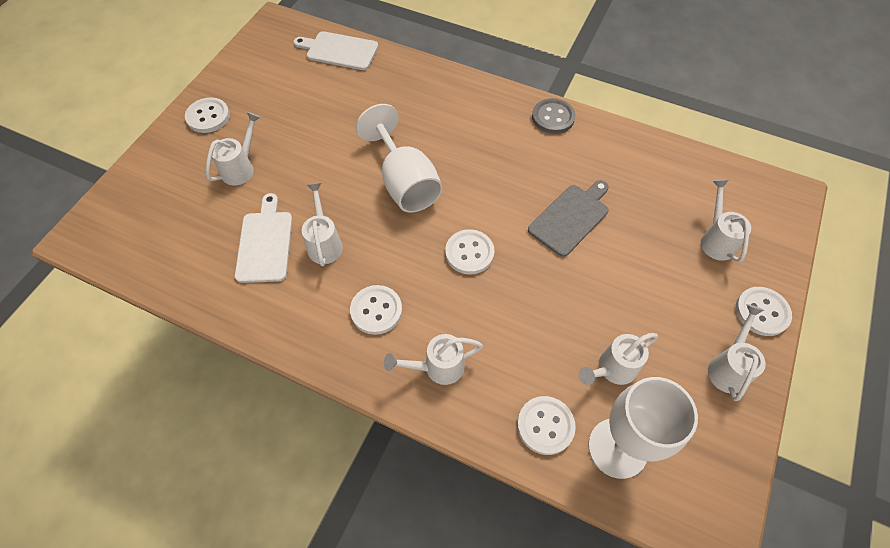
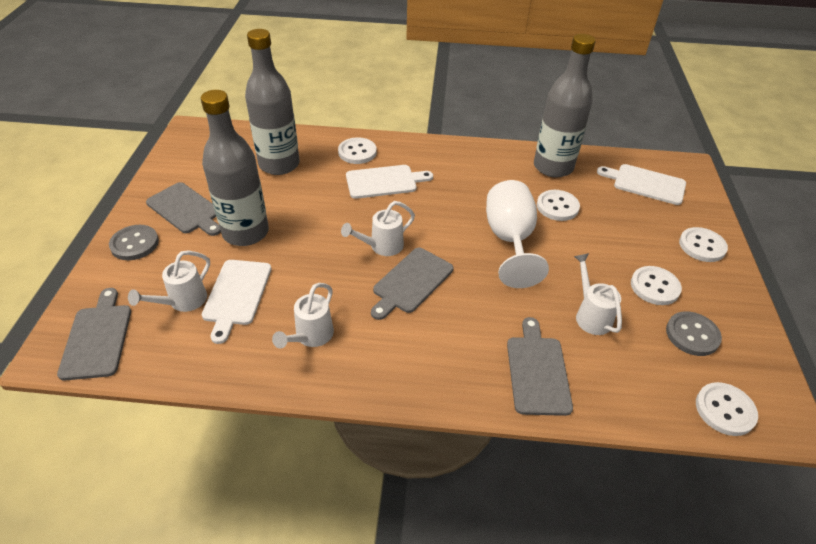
grey bottle: 0 -> 3
grey button: 1 -> 2
grey cutting board: 1 -> 4
white cutting board: 2 -> 3
white goblet: 2 -> 1
white watering can: 6 -> 4

